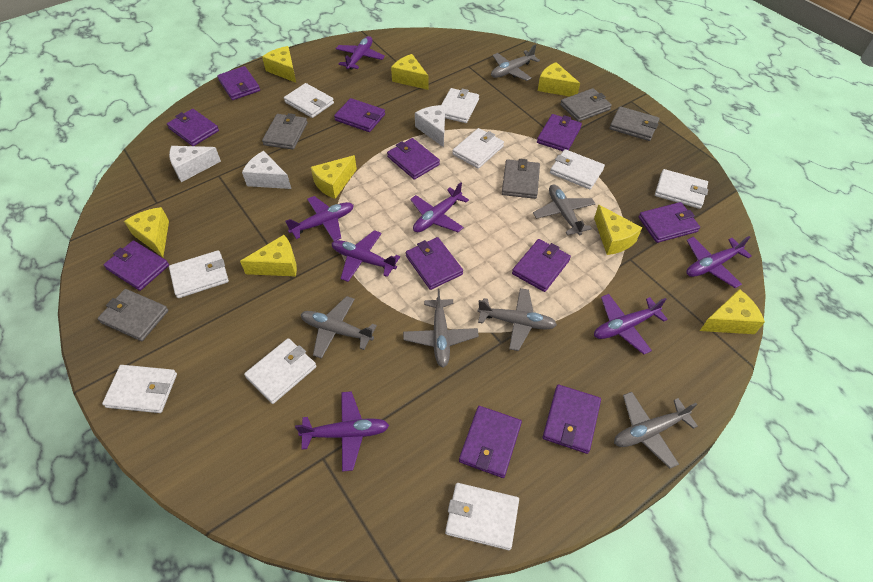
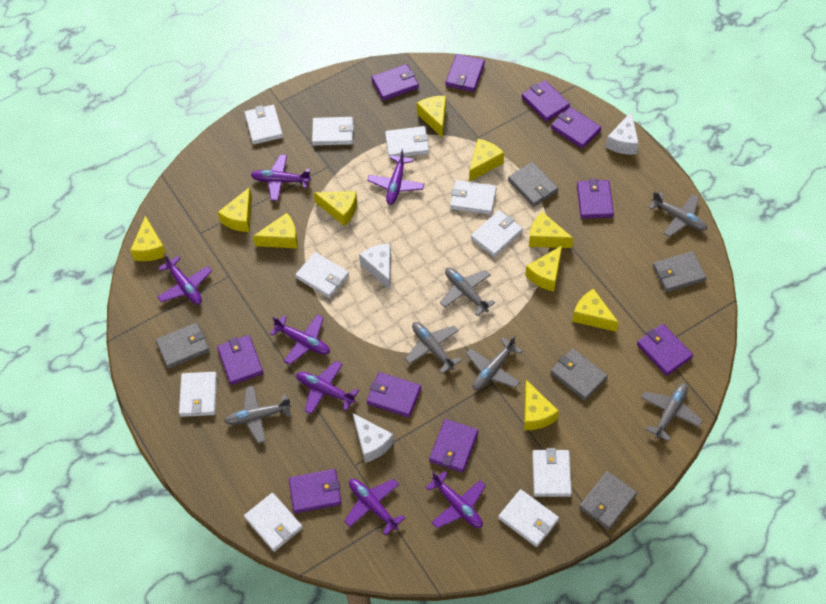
purple wallet: 11 -> 10
white wallet: 9 -> 10
yellow cheese: 8 -> 10

